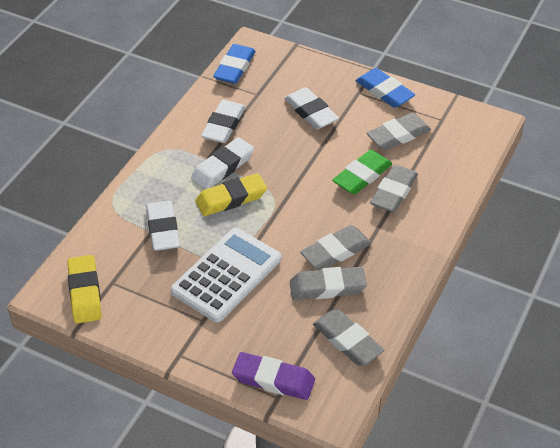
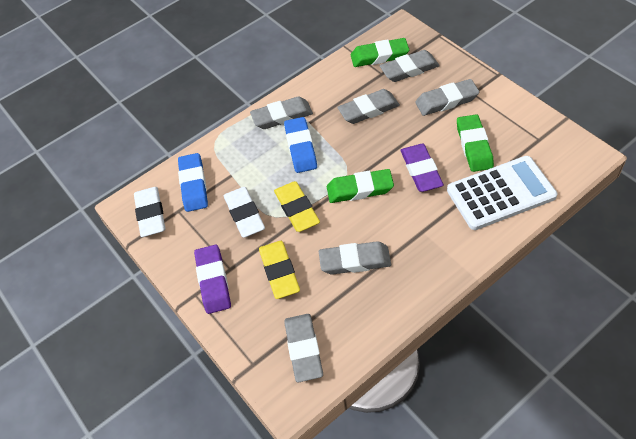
green eraser: 1 -> 3
grey eraser: 5 -> 6
purple eraser: 1 -> 2
white eraser: 4 -> 2

